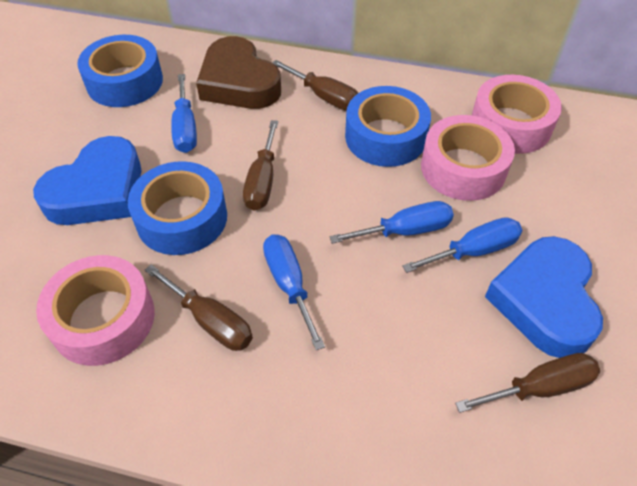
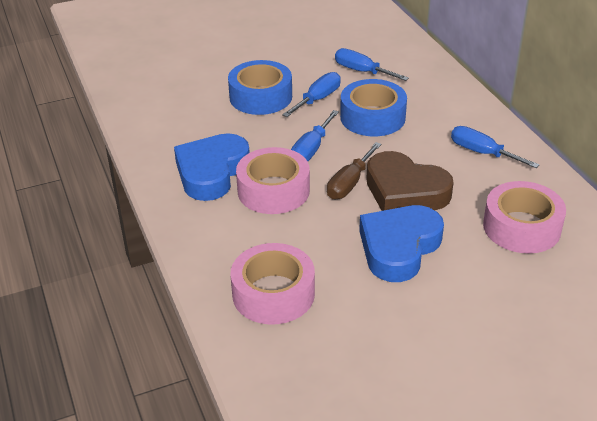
blue tape: 3 -> 2
brown screwdriver: 4 -> 1

